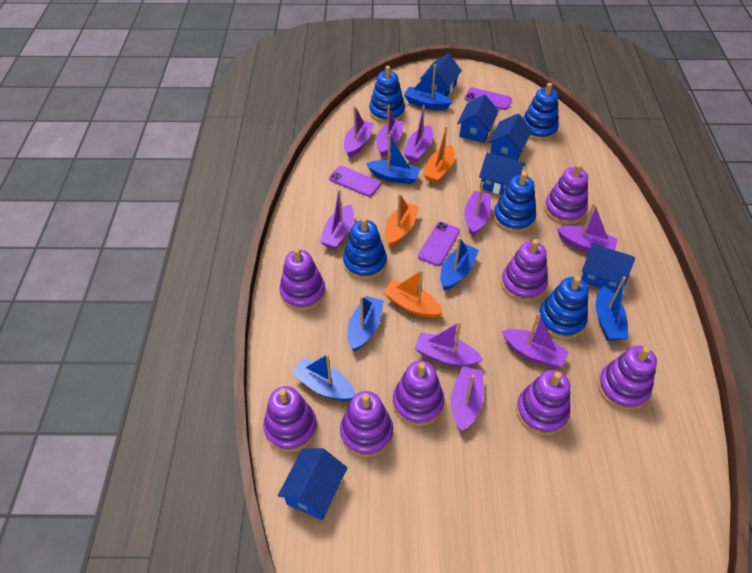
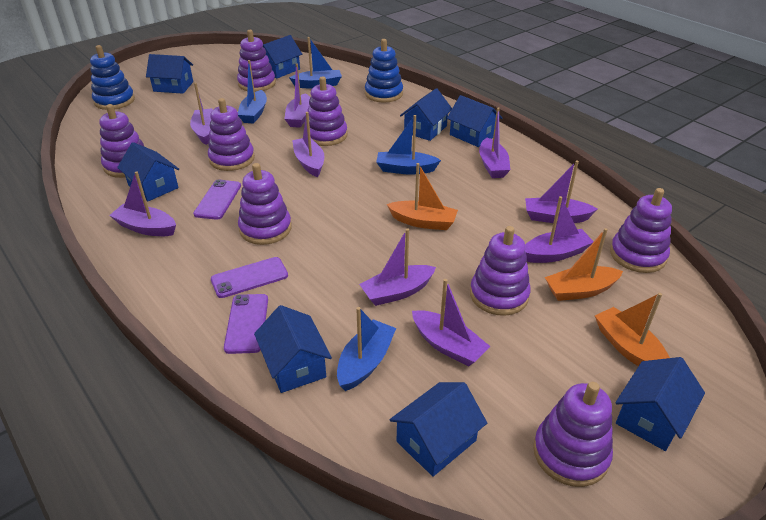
blue boat: 6 -> 4
blue house: 6 -> 8
blue stacking toy: 5 -> 2

